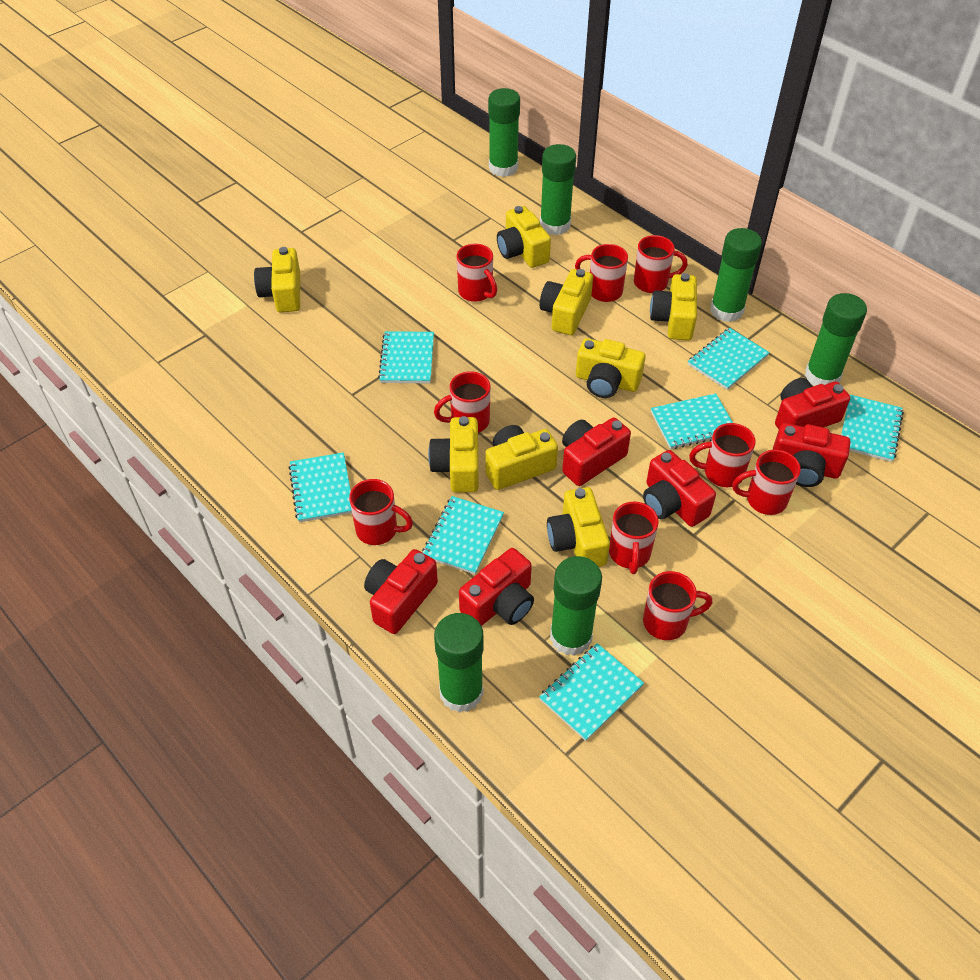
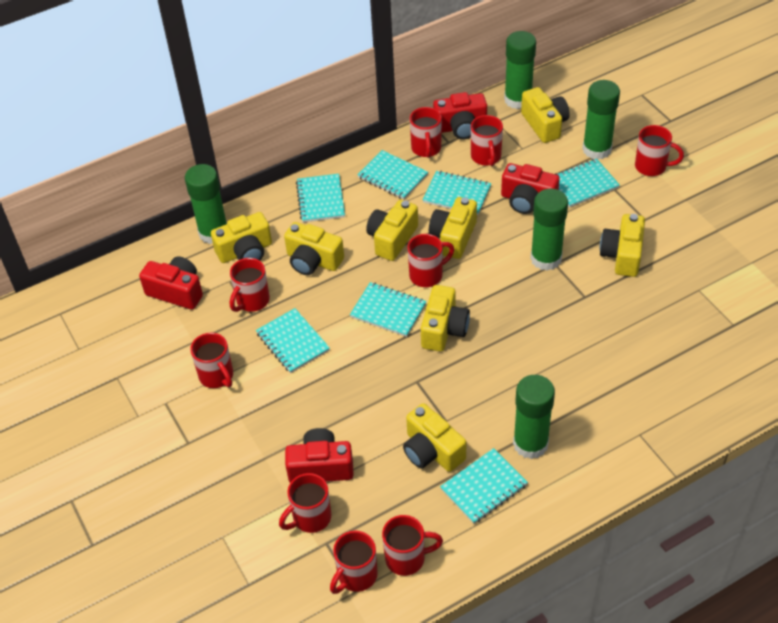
green glue stick: 6 -> 5
red camera: 6 -> 4

